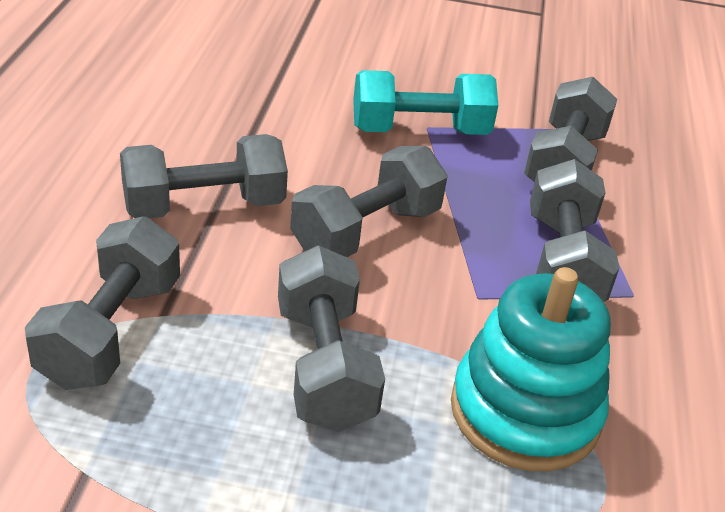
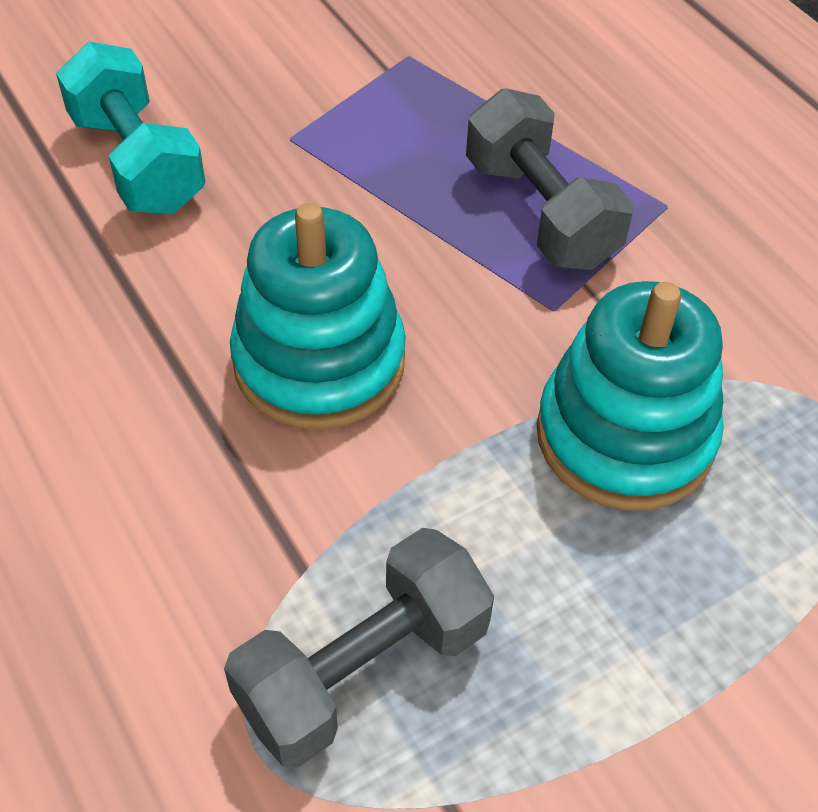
grey dumbbell: 6 -> 2
turquoise stacking toy: 1 -> 2

